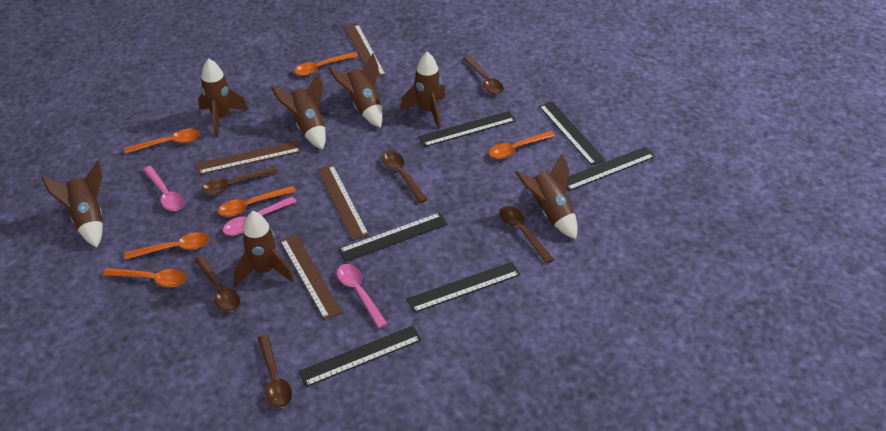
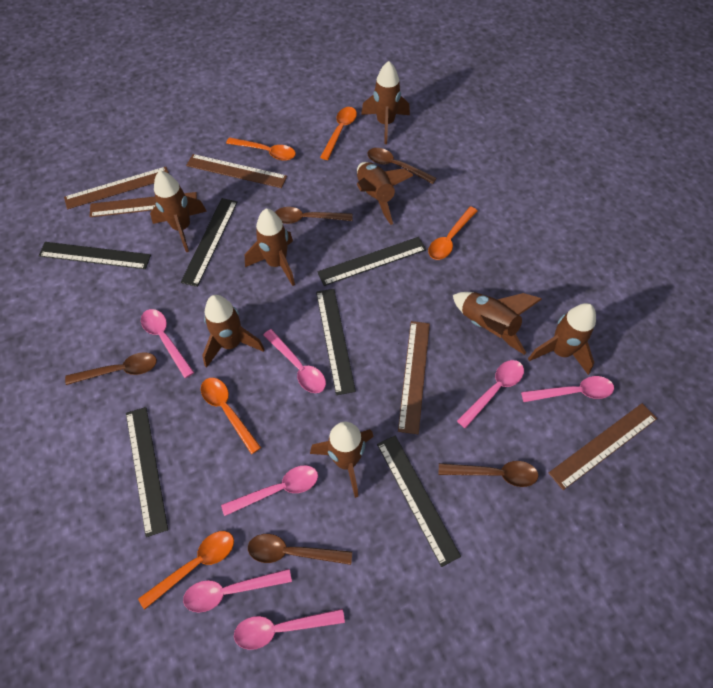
brown rocket: 7 -> 8
brown ruler: 4 -> 5
brown spoon: 6 -> 5
orange spoon: 6 -> 5
pink spoon: 3 -> 7

